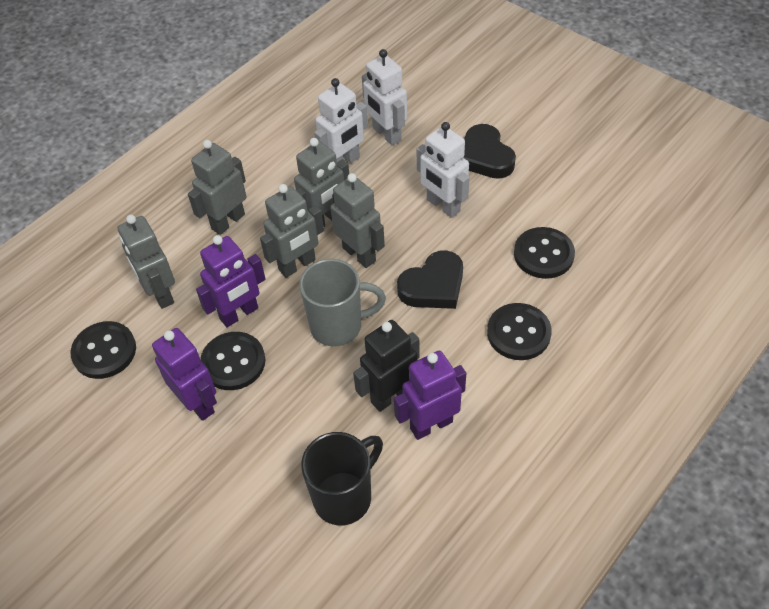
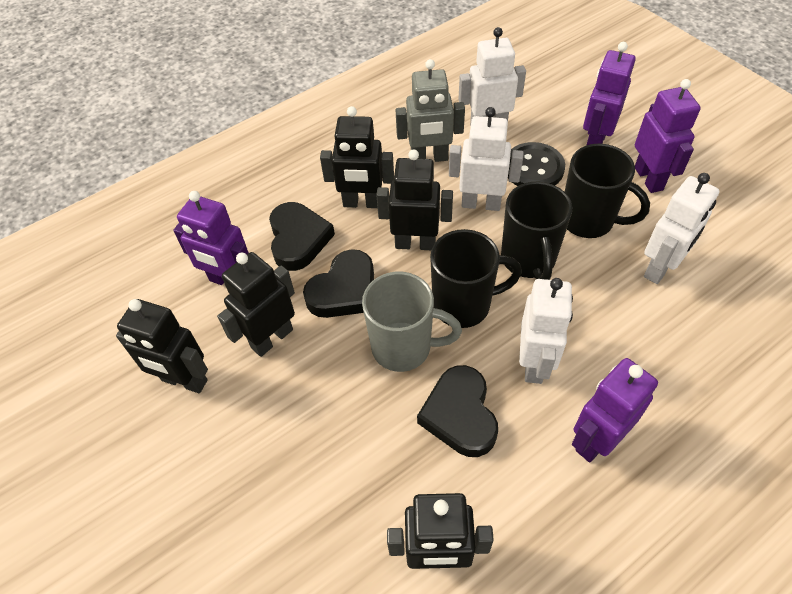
black button: 4 -> 1
black heart: 2 -> 3
black mug: 1 -> 3
black robot: 1 -> 5
grey robot: 5 -> 1
purple robot: 3 -> 4
white robot: 3 -> 4

